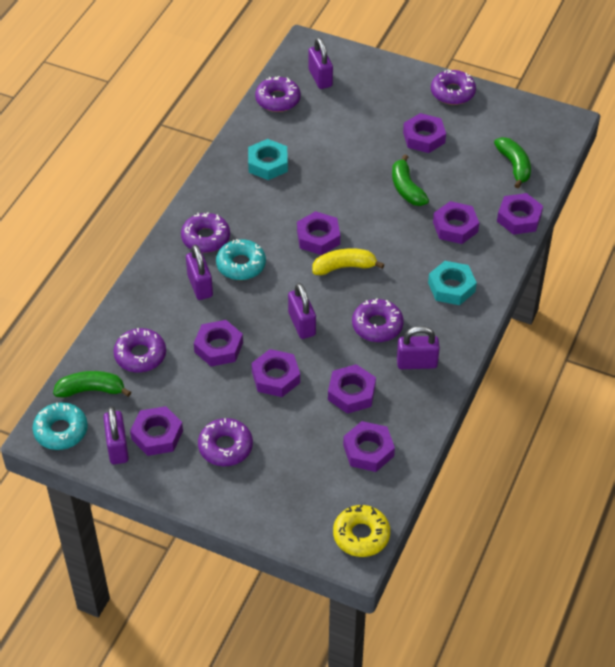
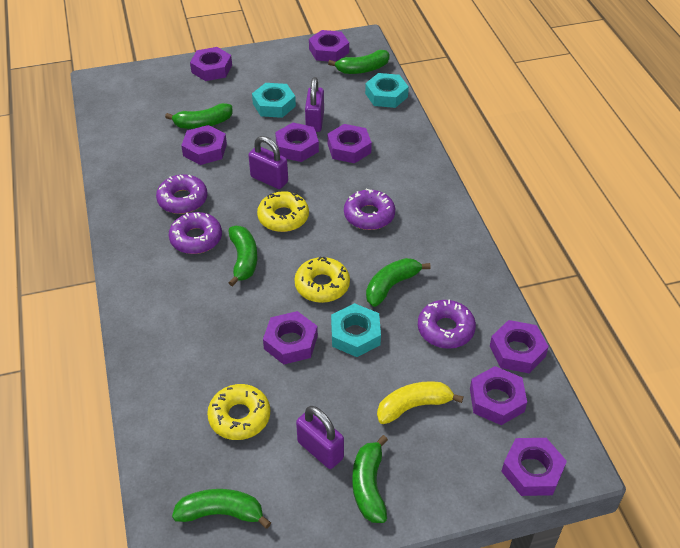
green banana: 3 -> 6
purple donut: 6 -> 4
purple padlock: 5 -> 3
turquoise donut: 2 -> 0
turquoise nut: 2 -> 3
yellow donut: 1 -> 3

